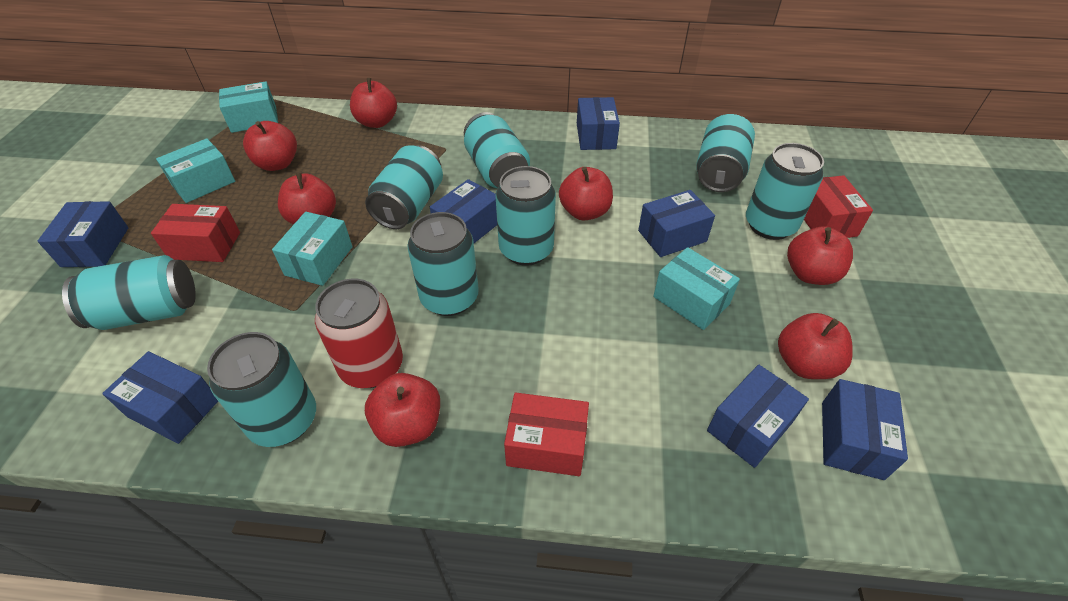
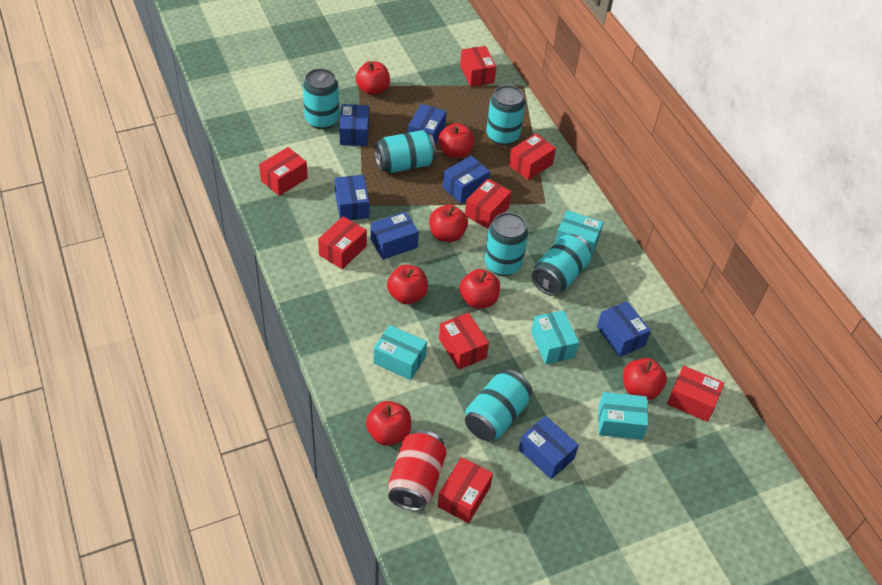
red box: 3 -> 8
turquoise can: 8 -> 6

